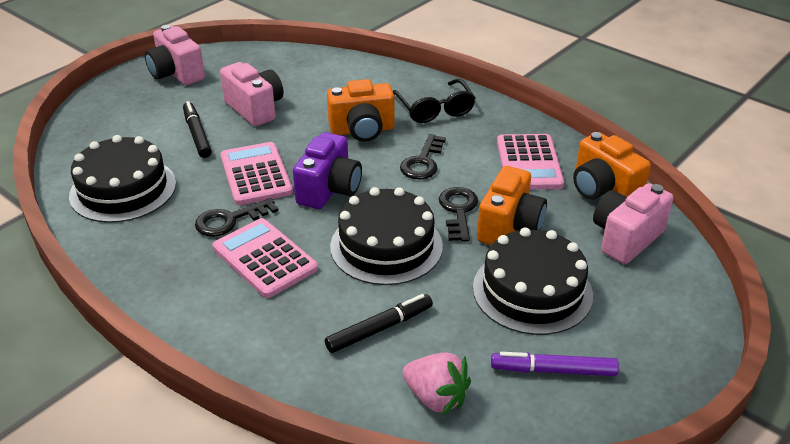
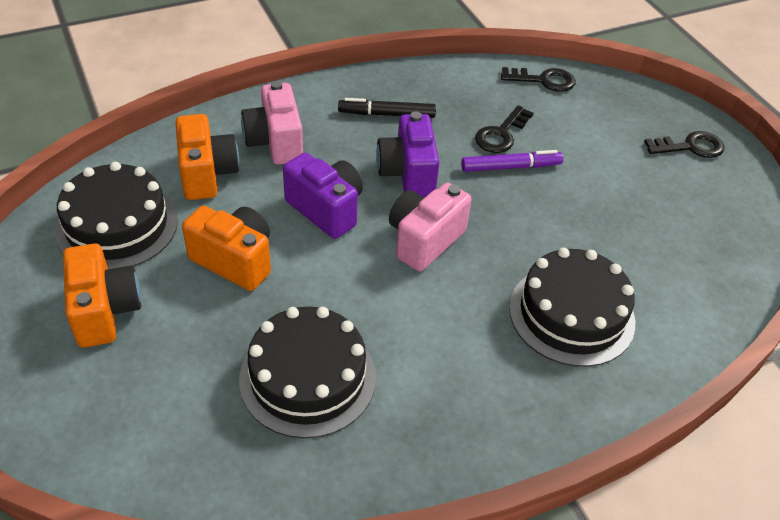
black glasses: 1 -> 0
black marker: 2 -> 1
pink calculator: 3 -> 0
pink camera: 3 -> 2
pink strawberry: 1 -> 0
purple camera: 1 -> 2

